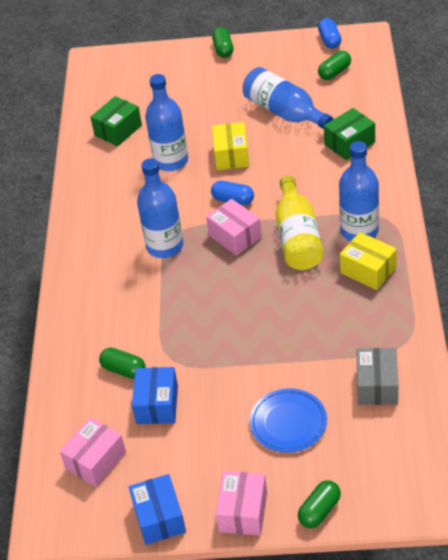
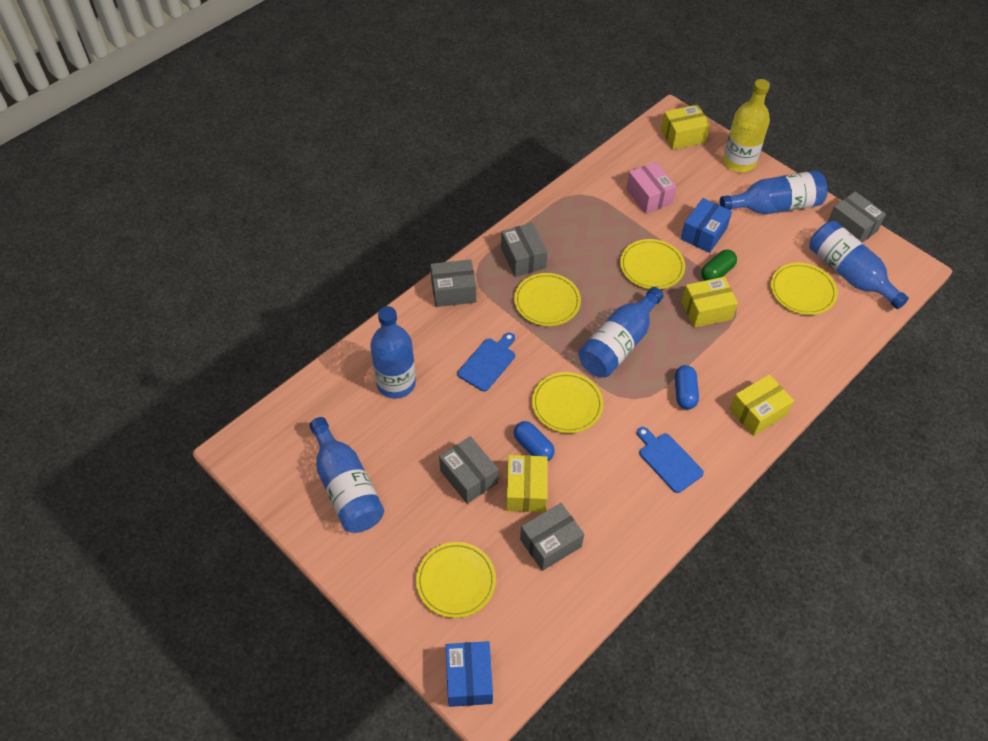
blue bottle: 4 -> 5
blue cutting board: 0 -> 2
blue plate: 1 -> 0
green box: 2 -> 0
green capsule: 4 -> 1
grey box: 1 -> 5
pink box: 3 -> 1
yellow box: 2 -> 4
yellow plate: 0 -> 5

